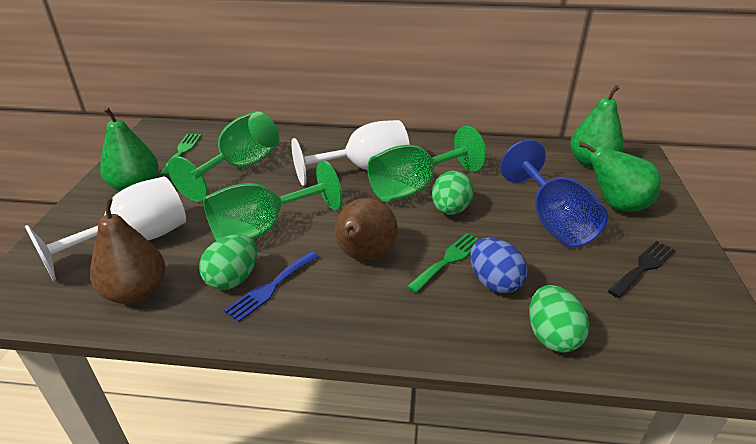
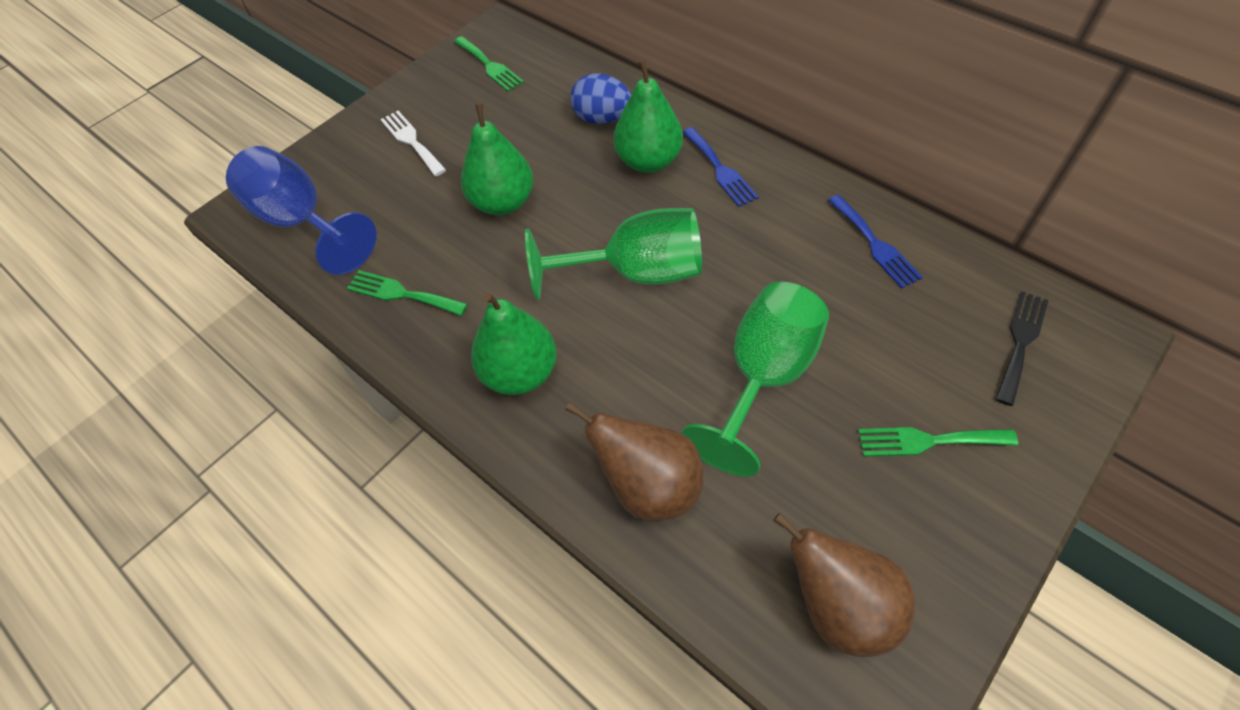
blue fork: 1 -> 2
green egg: 3 -> 0
green fork: 2 -> 3
green goblet: 3 -> 2
white fork: 0 -> 1
white goblet: 2 -> 0

